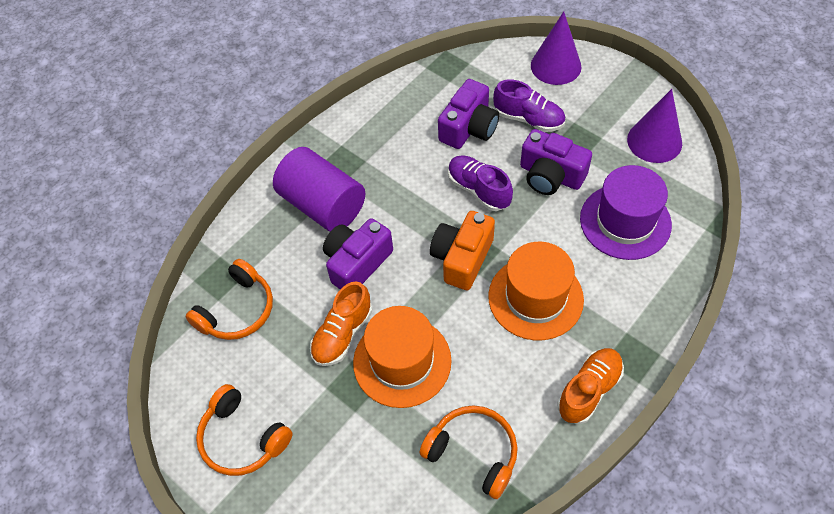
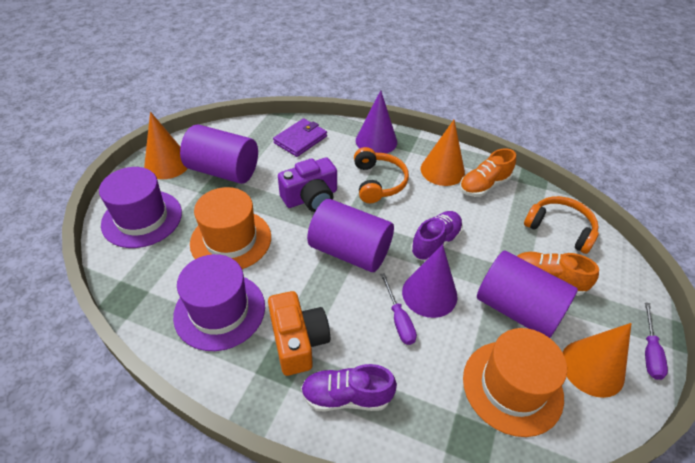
orange cone: 0 -> 3
orange headphones: 3 -> 2
purple camera: 3 -> 1
purple cylinder: 1 -> 3
purple hat: 1 -> 2
purple screwdriver: 0 -> 2
purple wallet: 0 -> 1

